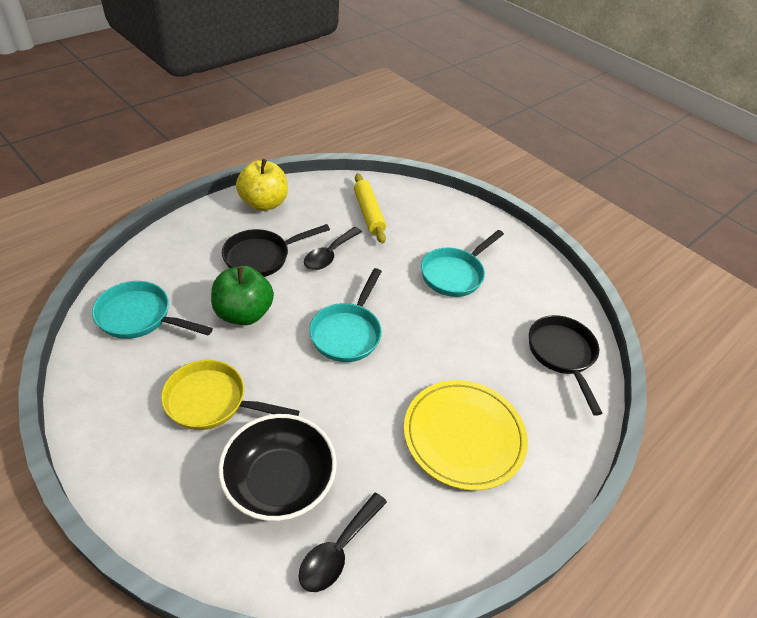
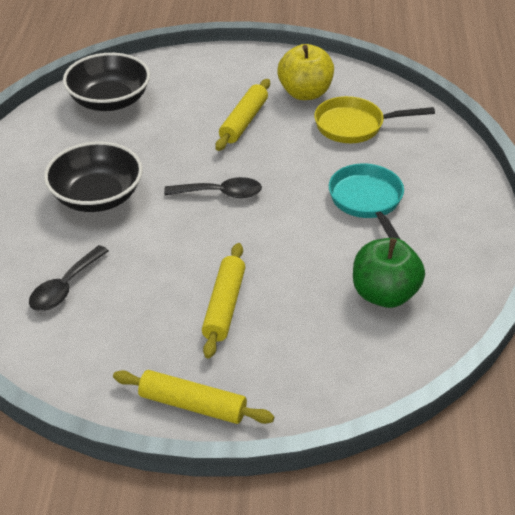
black bowl: 1 -> 2
black pan: 2 -> 0
turquoise pan: 3 -> 1
yellow plate: 1 -> 0
yellow rolling pin: 1 -> 3

